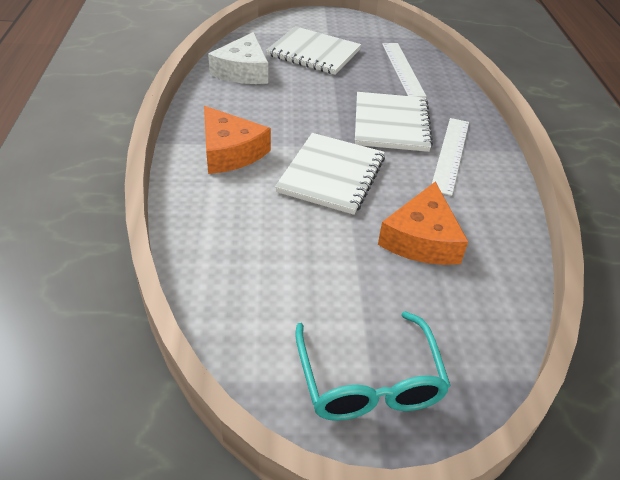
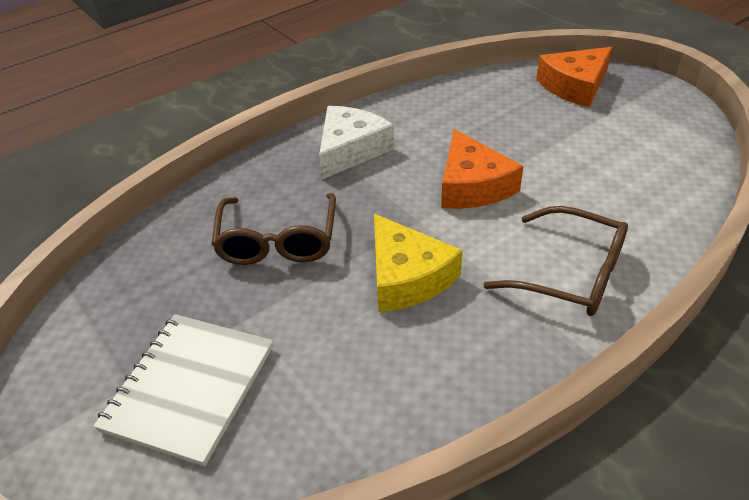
brown glasses: 0 -> 2
turquoise glasses: 1 -> 0
white notebook: 3 -> 1
white ruler: 2 -> 0
yellow cheese: 0 -> 1

